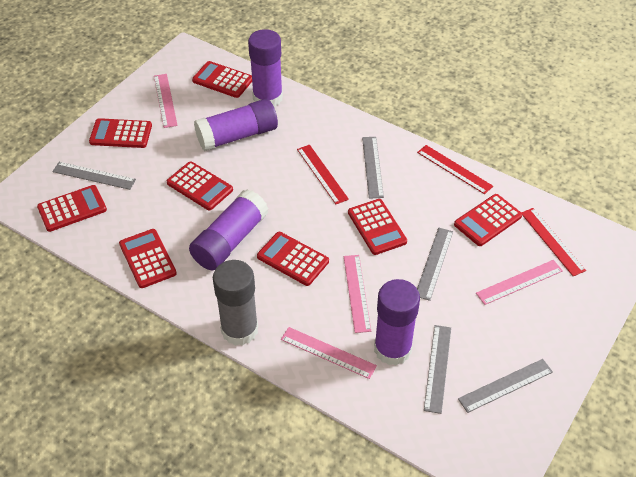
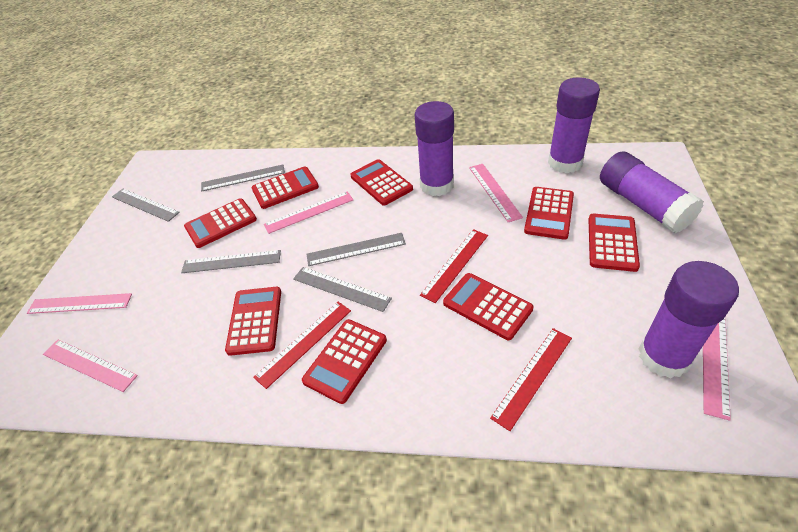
grey glue stick: 1 -> 0
pink ruler: 4 -> 5

